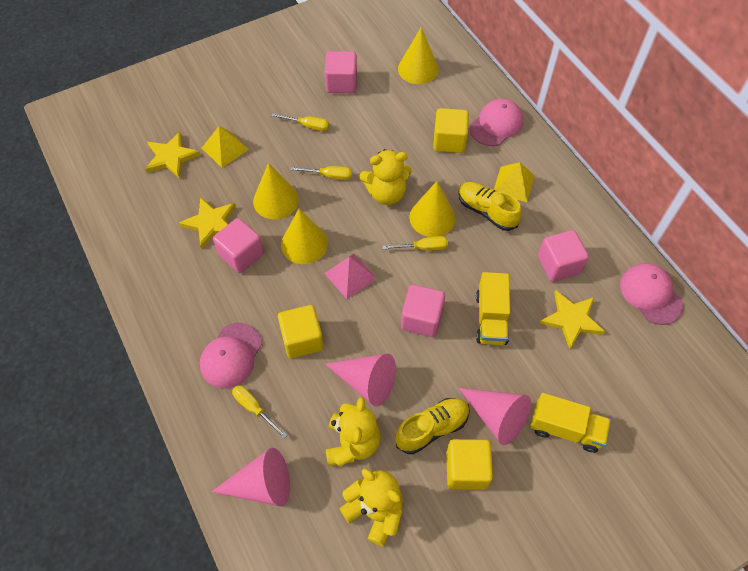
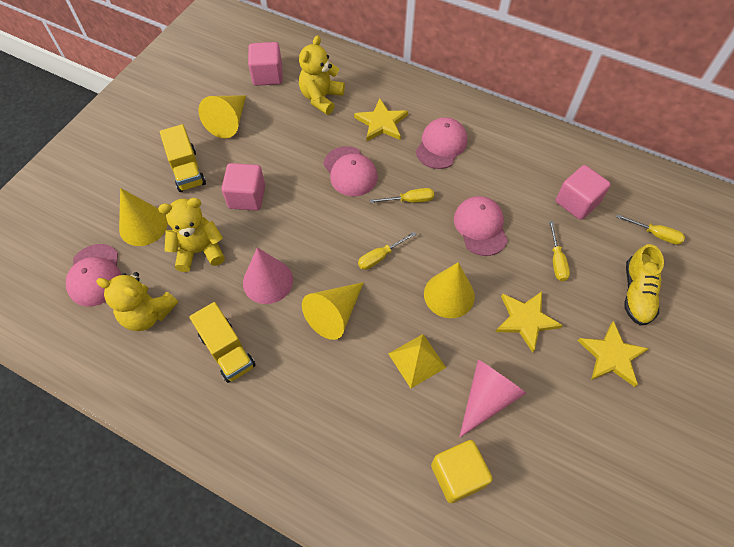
pink cap: 3 -> 4
pink cone: 3 -> 2
pink cube: 4 -> 3
pink pyramid: 1 -> 0
yellow cube: 3 -> 1
yellow pyramid: 2 -> 1
yellow shoe: 2 -> 1

